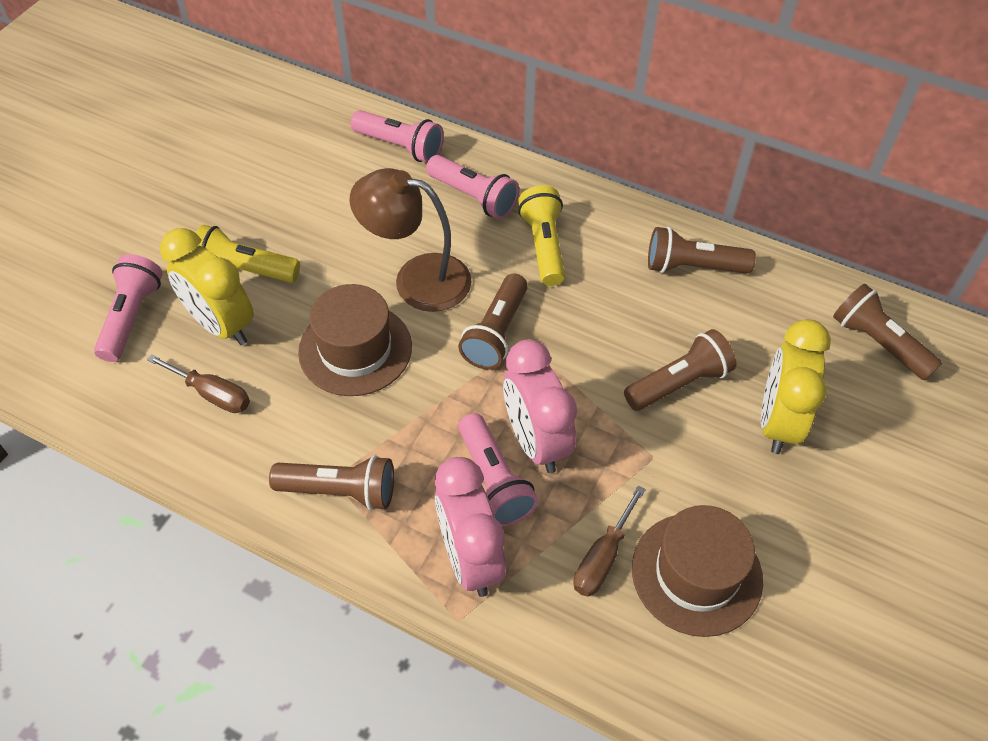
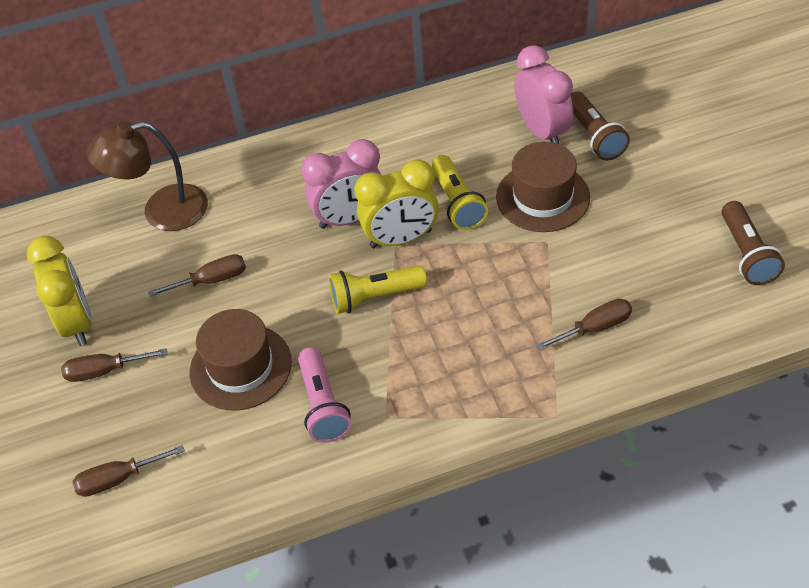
brown flashlight: 5 -> 2
brown screwdriver: 2 -> 4
pink flashlight: 4 -> 1

